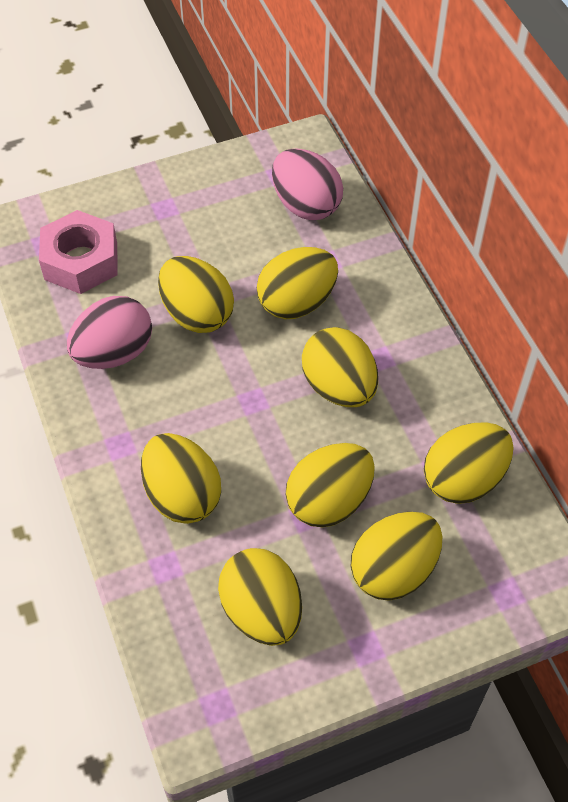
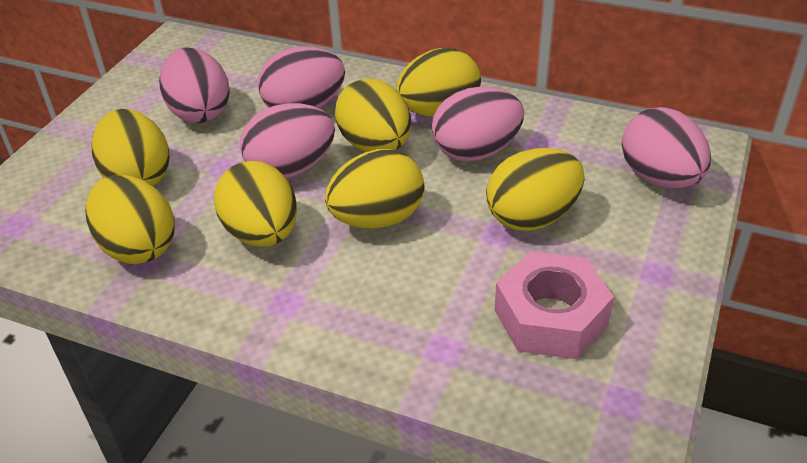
pink egg: 2 -> 5
yellow egg: 8 -> 7

